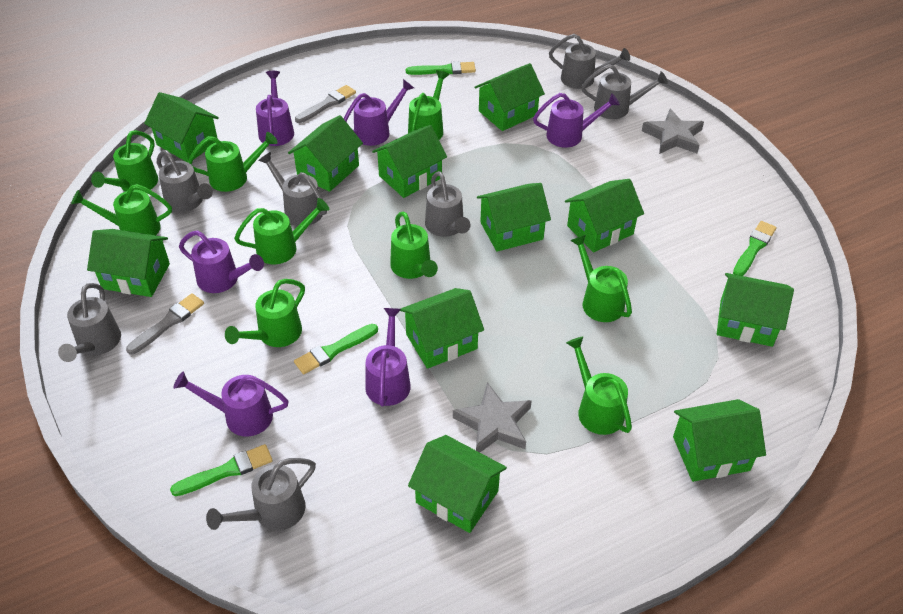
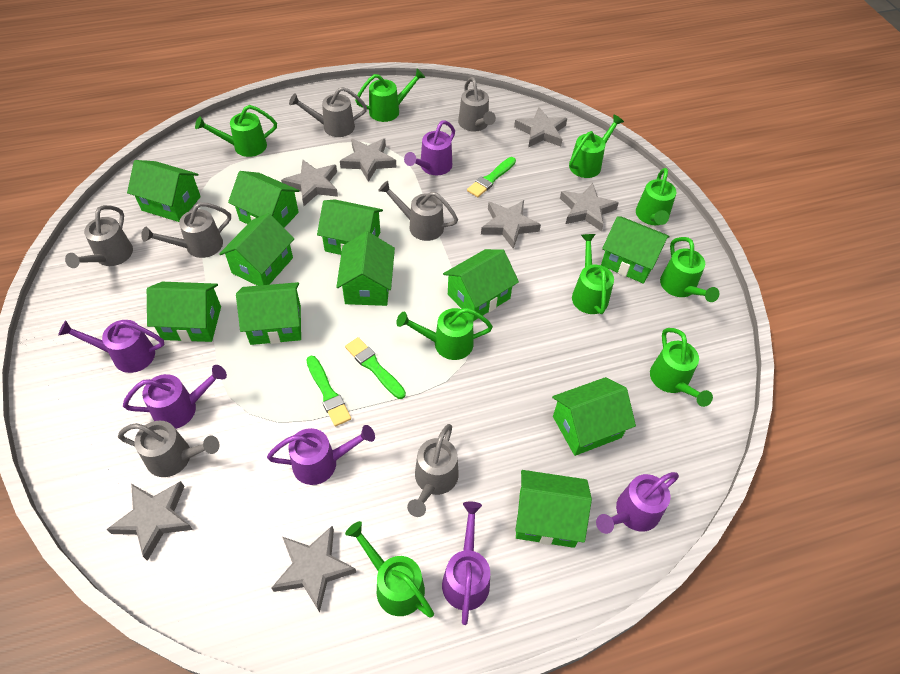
green brush: 4 -> 3
grey brush: 2 -> 0
grey star: 2 -> 7

